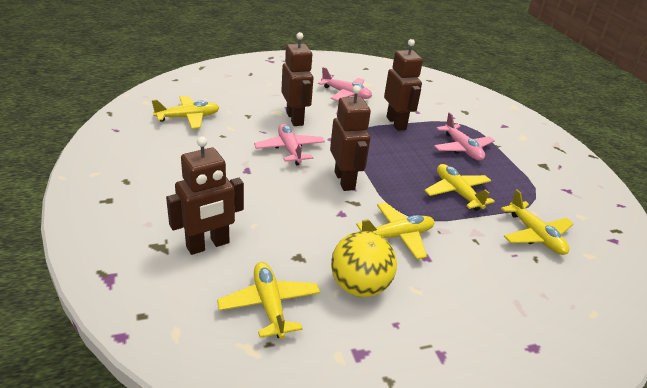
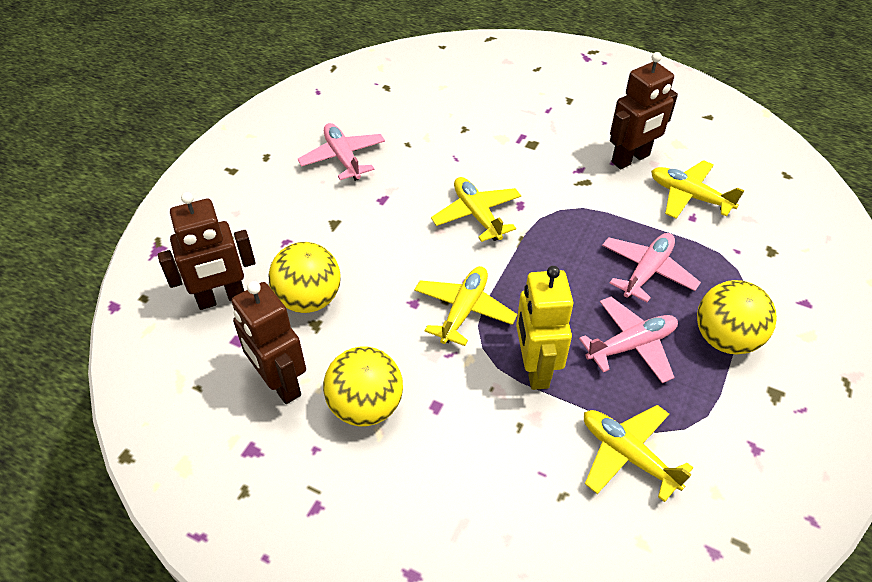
brown robot: 4 -> 3
yellow ball: 1 -> 3
yellow plane: 5 -> 4
yellow robot: 0 -> 1

